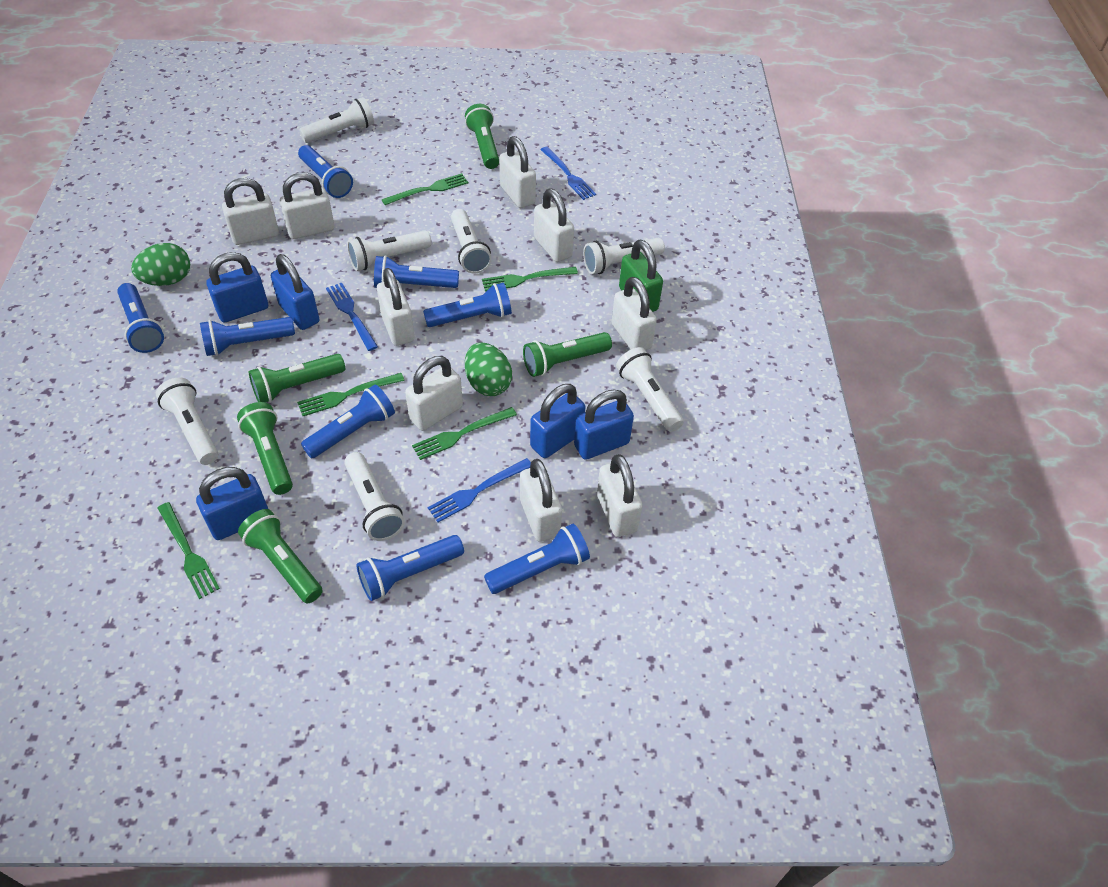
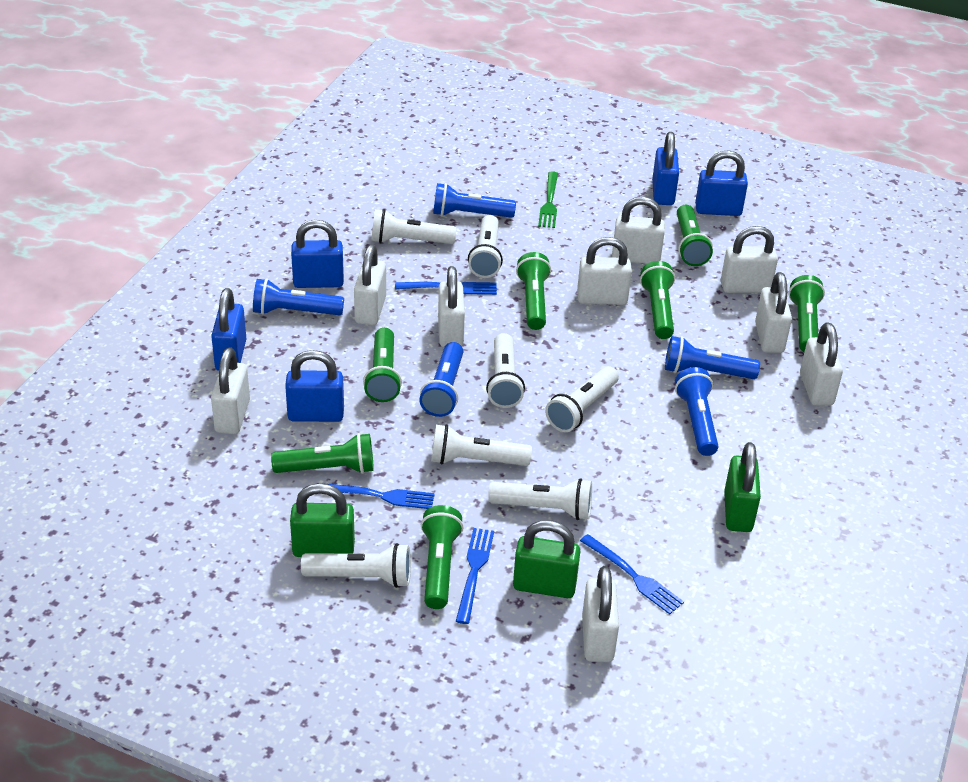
blue flashlight: 8 -> 5
blue fork: 3 -> 4
green egg: 2 -> 0
green flashlight: 5 -> 7
green fork: 5 -> 1
green padlock: 1 -> 3

